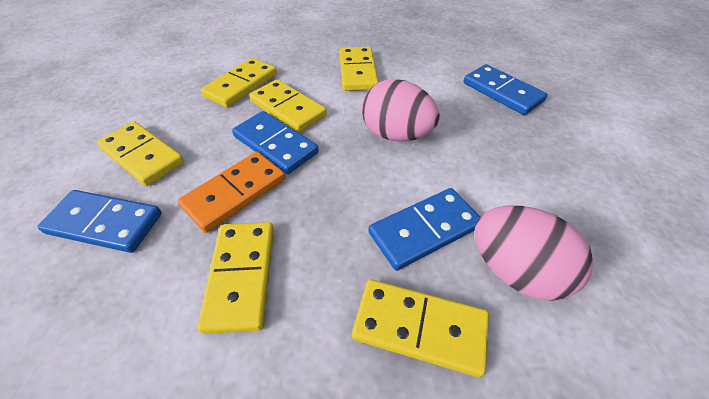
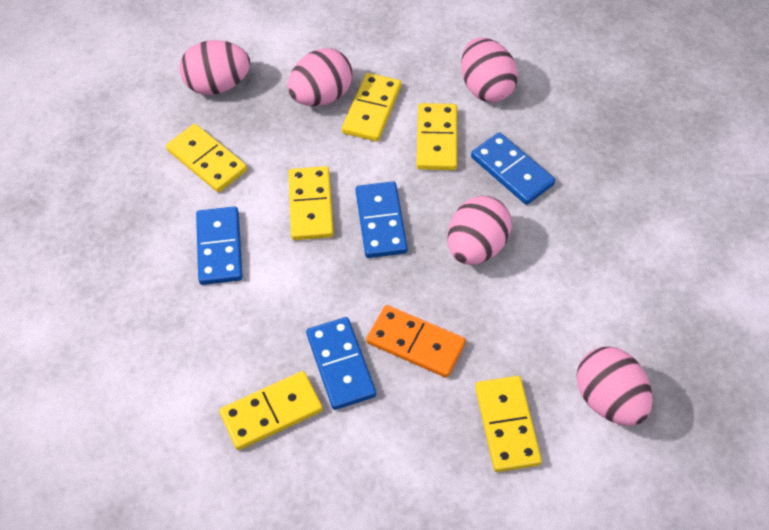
pink egg: 2 -> 5

